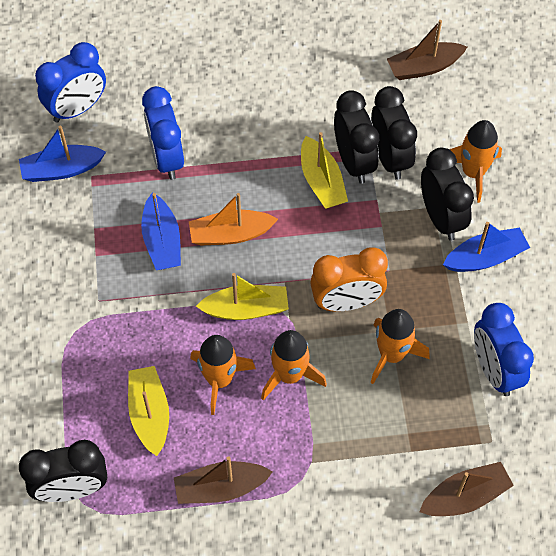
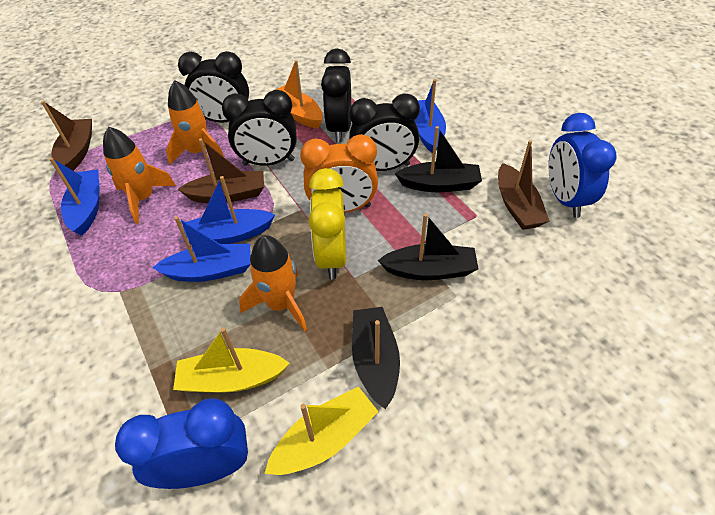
black boat: 0 -> 3
blue boat: 3 -> 4
blue clock: 3 -> 2
orange rocket: 4 -> 3
yellow boat: 3 -> 2
yellow clock: 0 -> 1

